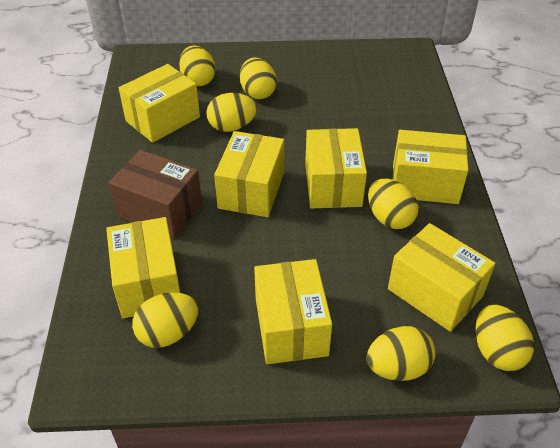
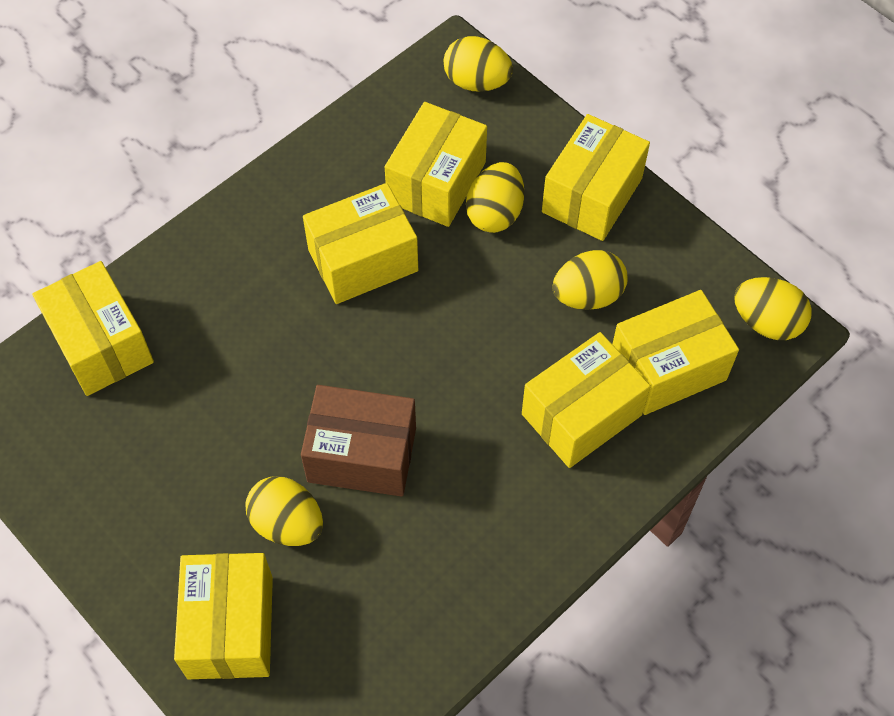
yellow egg: 7 -> 5

